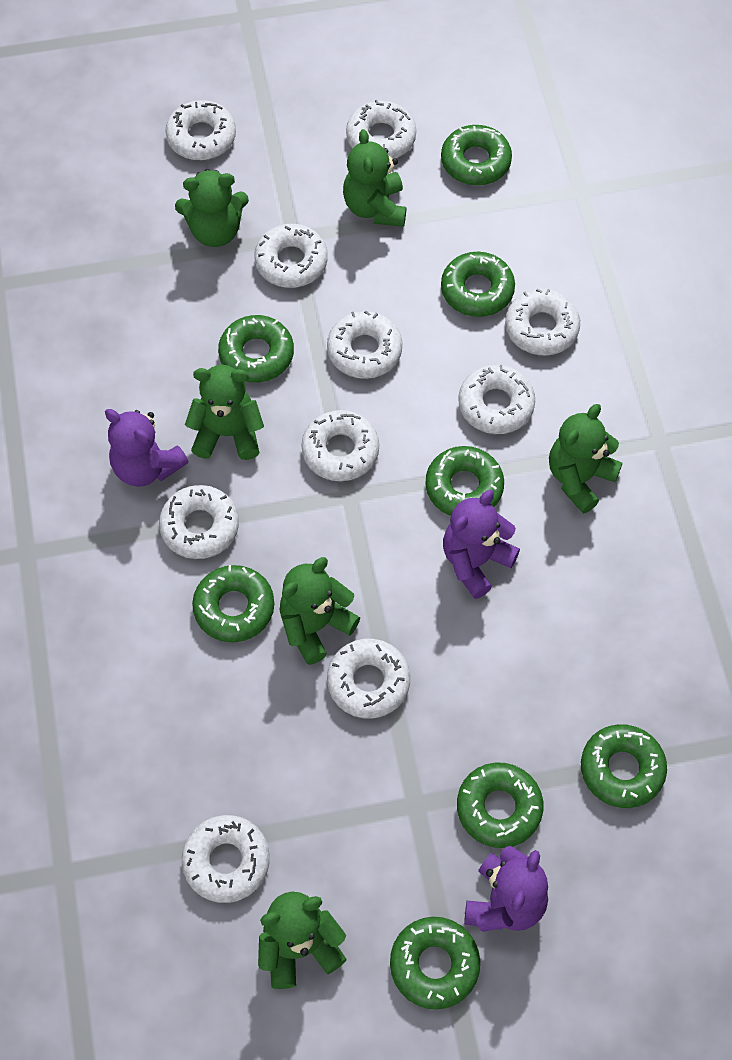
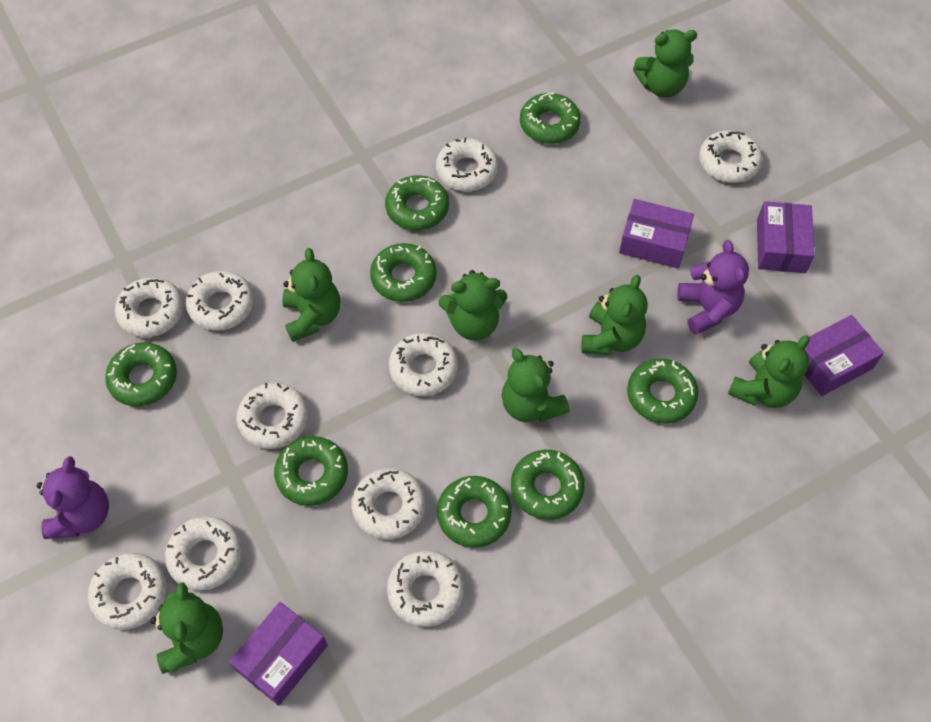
green teddy bear: 6 -> 7
purple box: 0 -> 4
purple teddy bear: 3 -> 2

